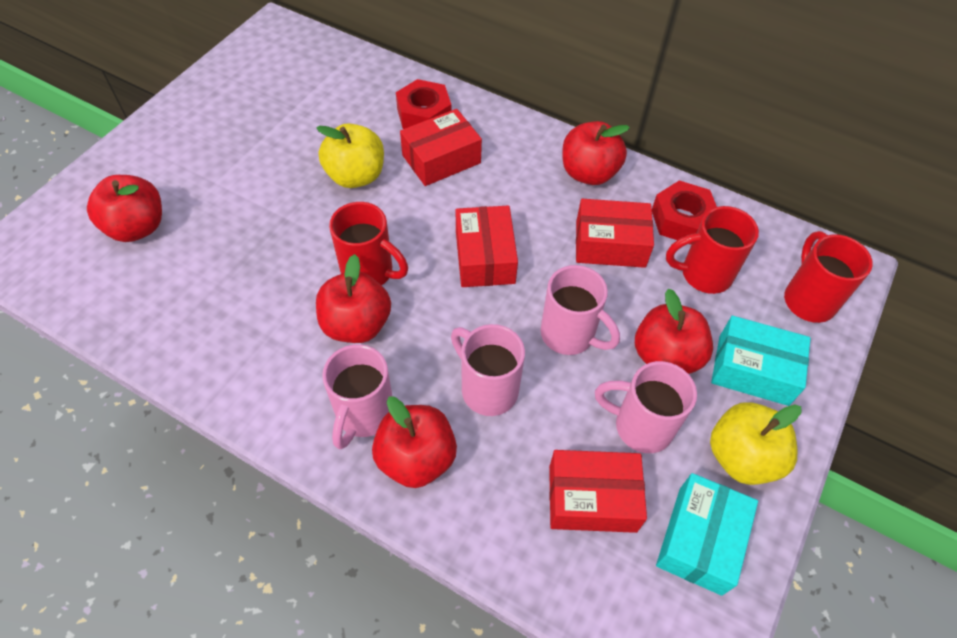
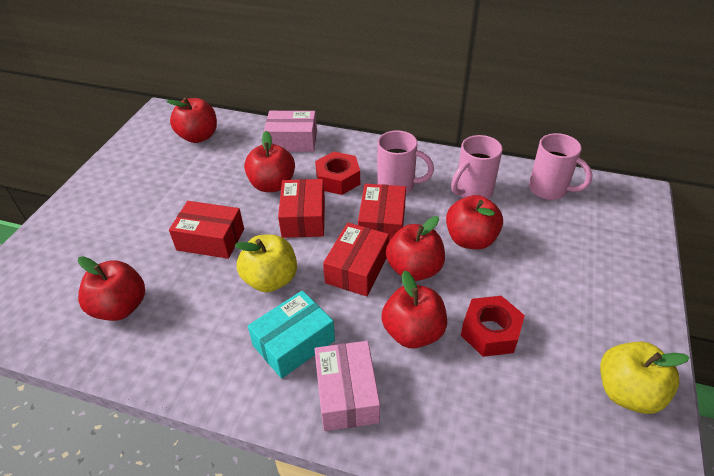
pink box: 0 -> 2
pink mug: 4 -> 3
red apple: 5 -> 6
red mug: 3 -> 0
turquoise box: 2 -> 1

